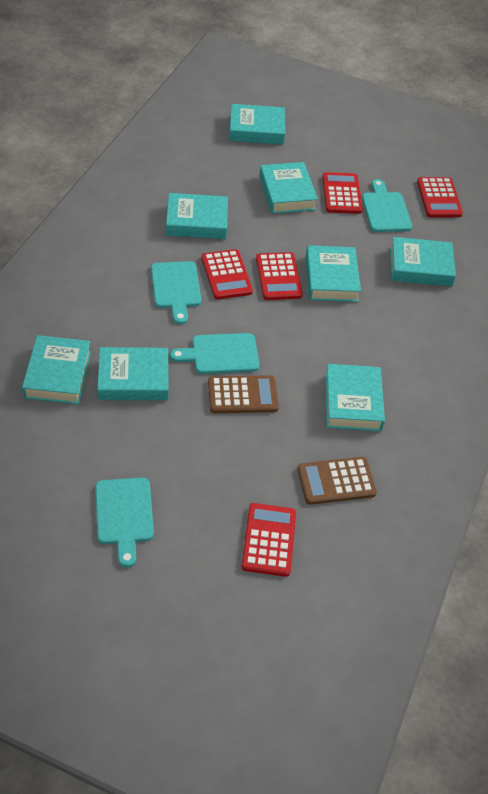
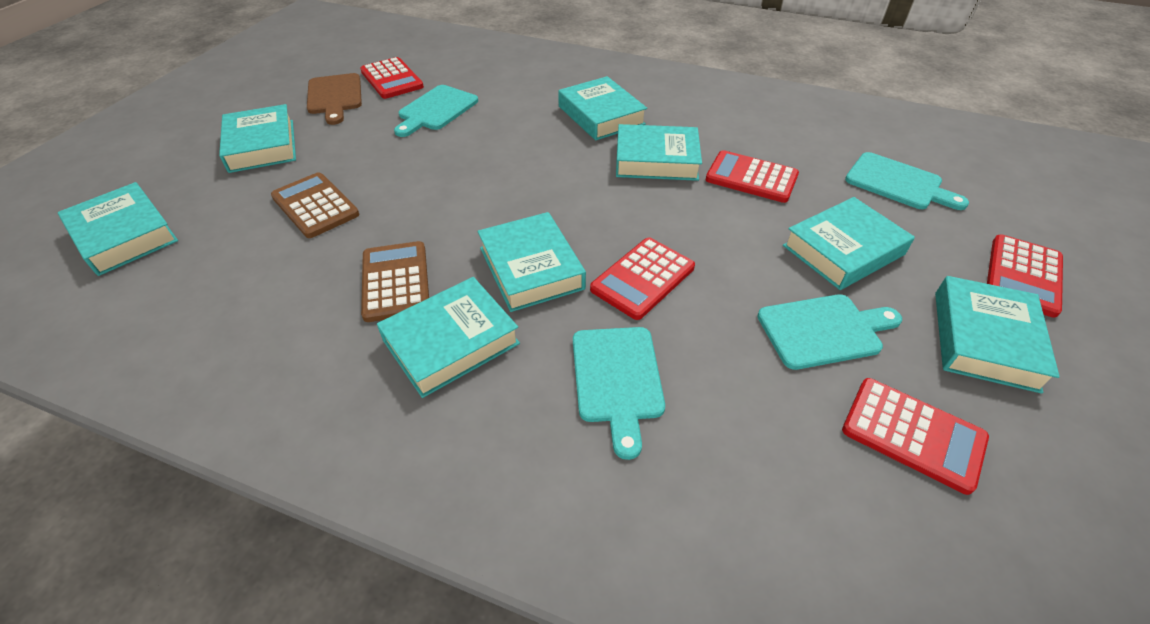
brown cutting board: 0 -> 1

